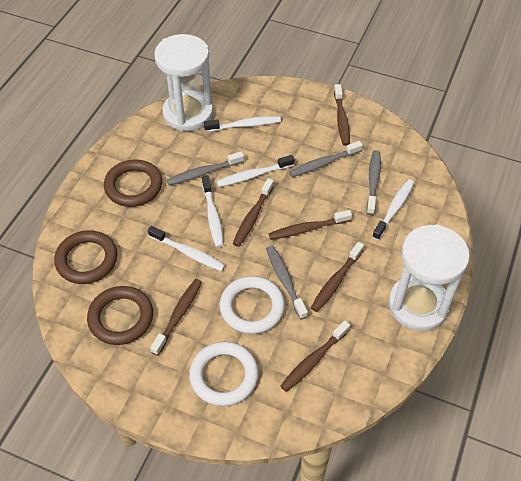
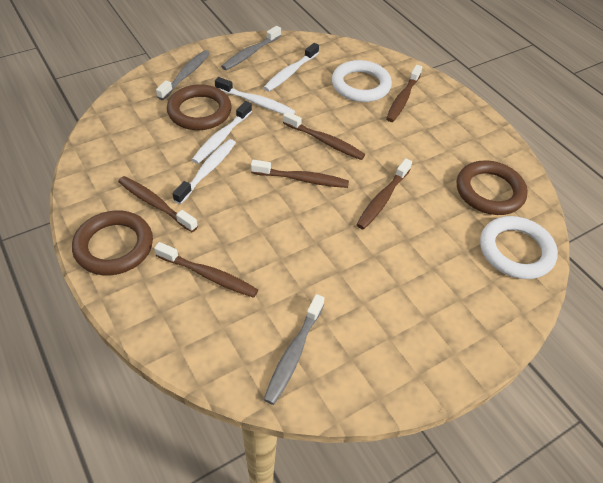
grey toothbrush: 4 -> 3
white hourglass: 2 -> 0
white toothbrush: 5 -> 4

